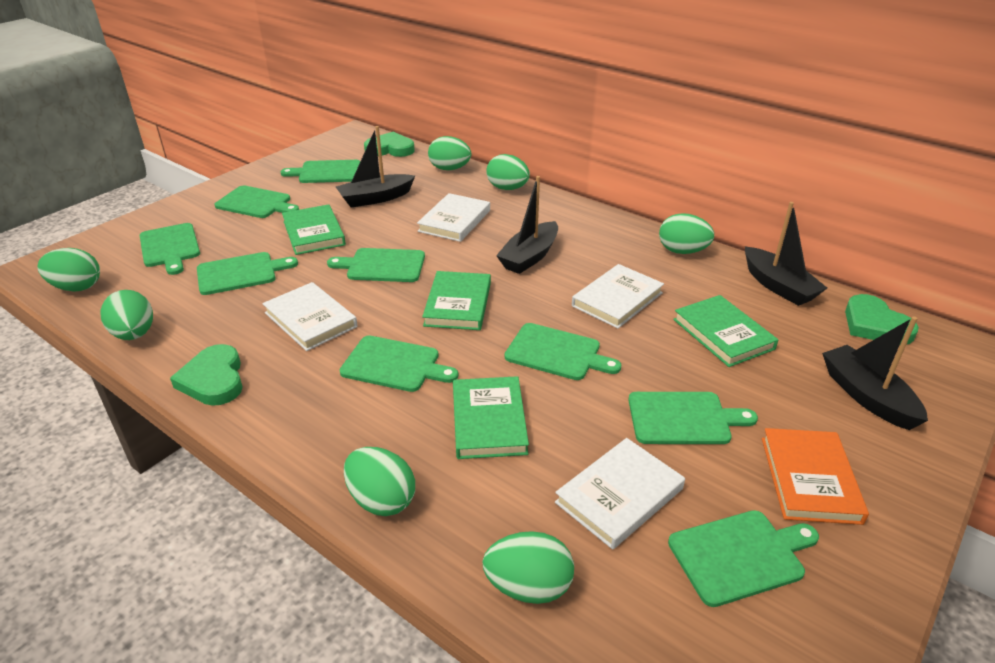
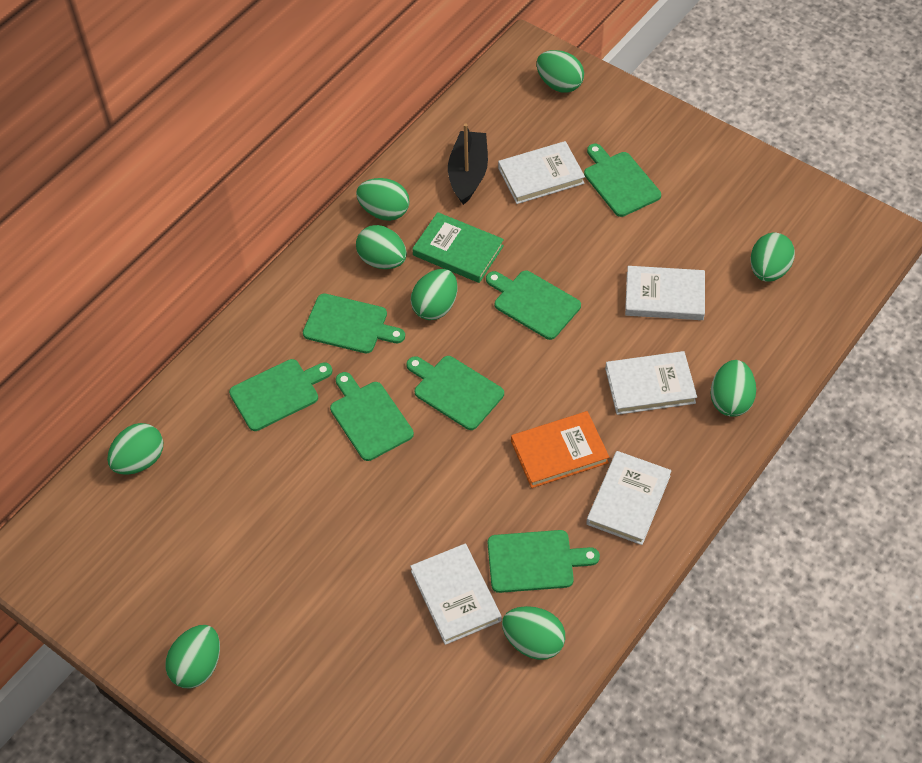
black boat: 4 -> 1
green book: 4 -> 1
green cutting board: 9 -> 7
green egg: 7 -> 9
green heart: 3 -> 0
white book: 4 -> 5

